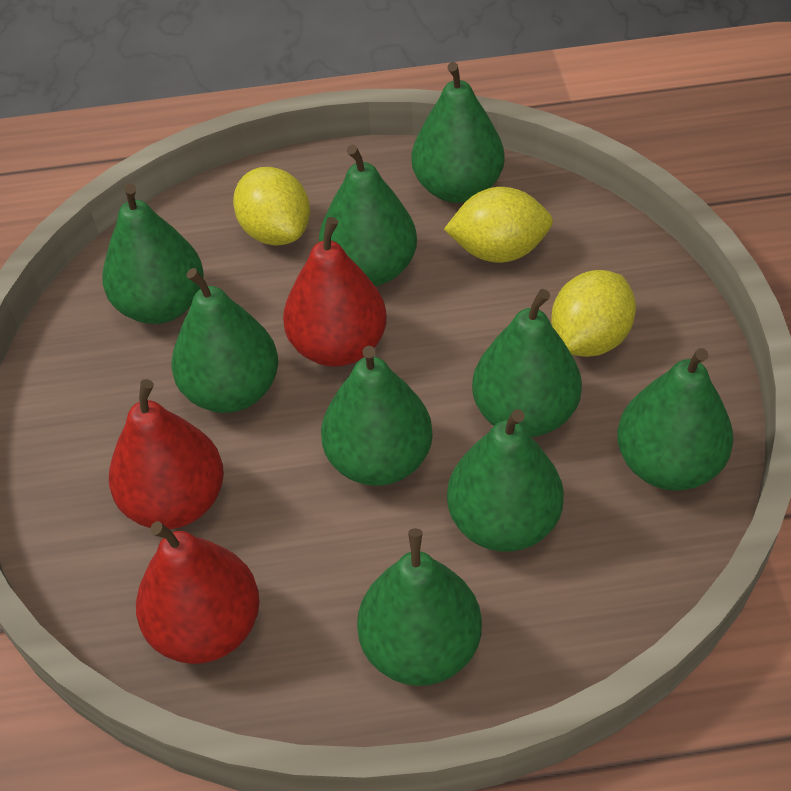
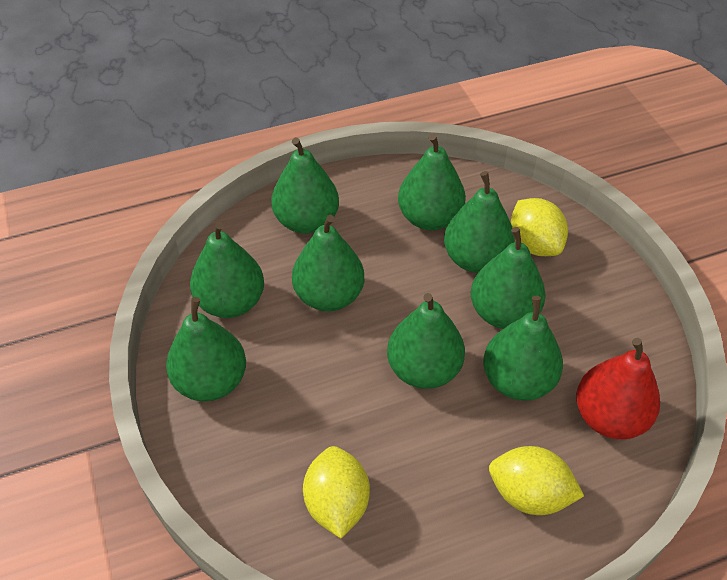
red pear: 3 -> 1

